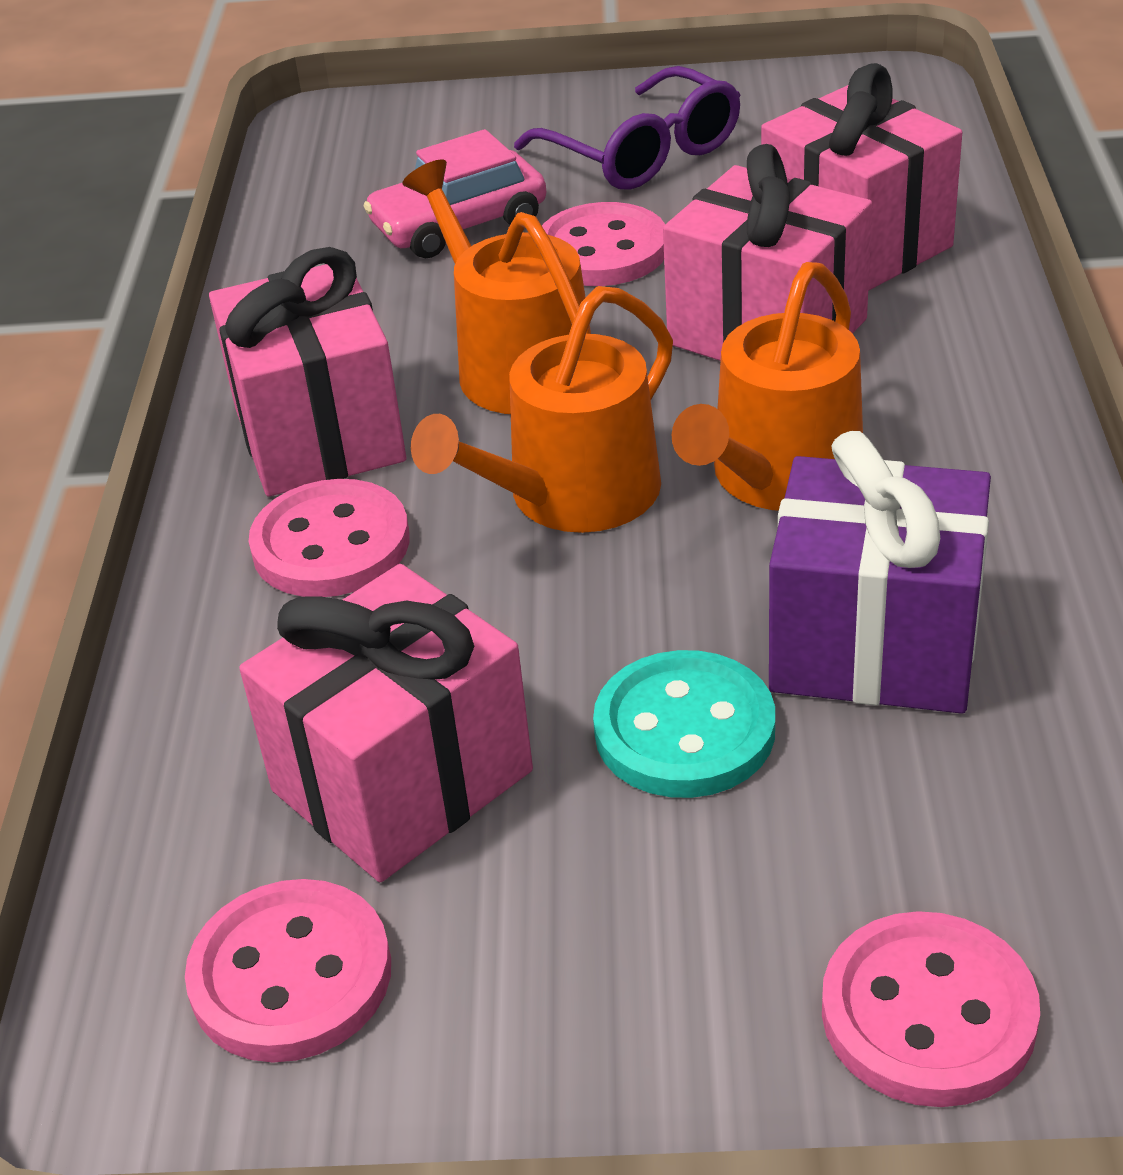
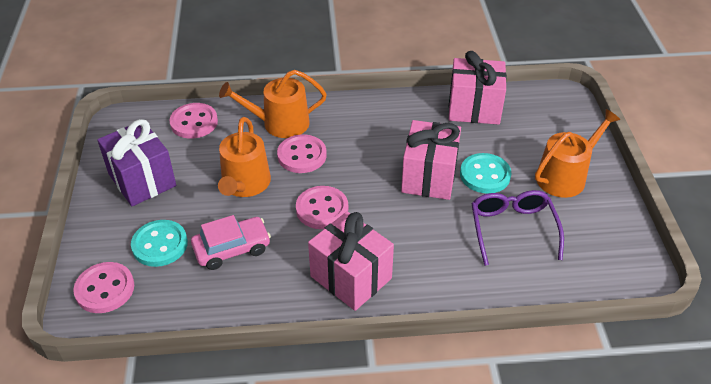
pink gift: 4 -> 3
turquoise button: 1 -> 2

